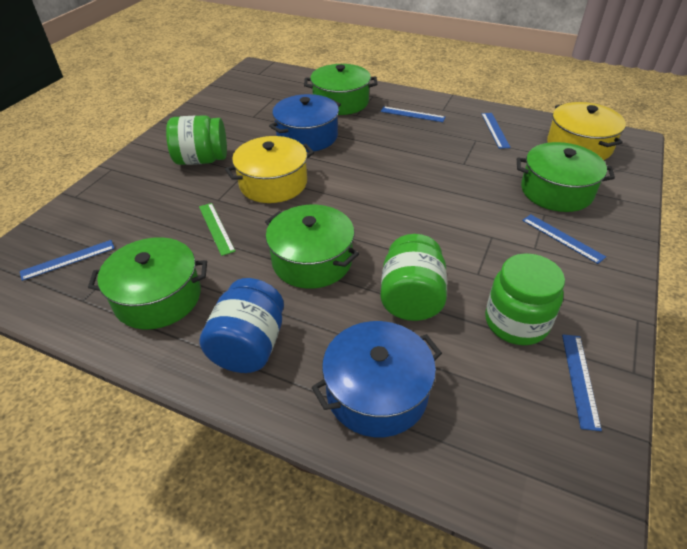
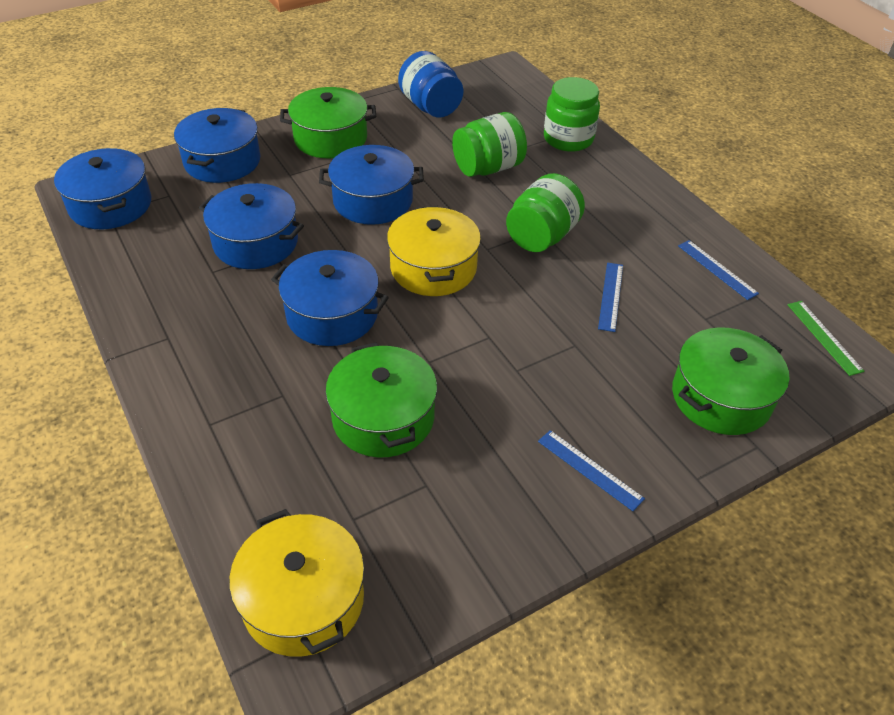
blue pot: 2 -> 5
blue ruler: 5 -> 3
green pot: 4 -> 3

